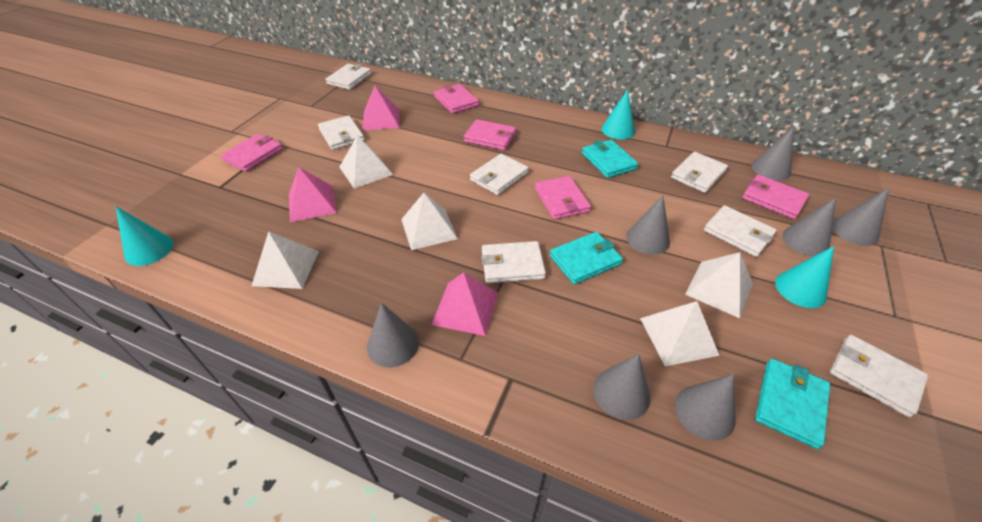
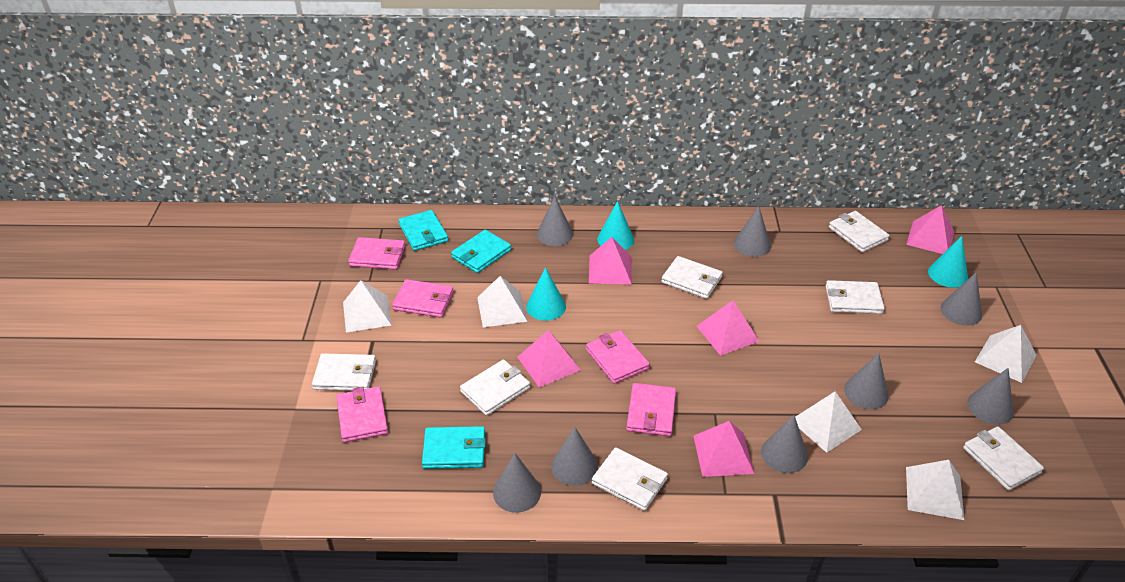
grey cone: 7 -> 8
pink pyramid: 3 -> 5

